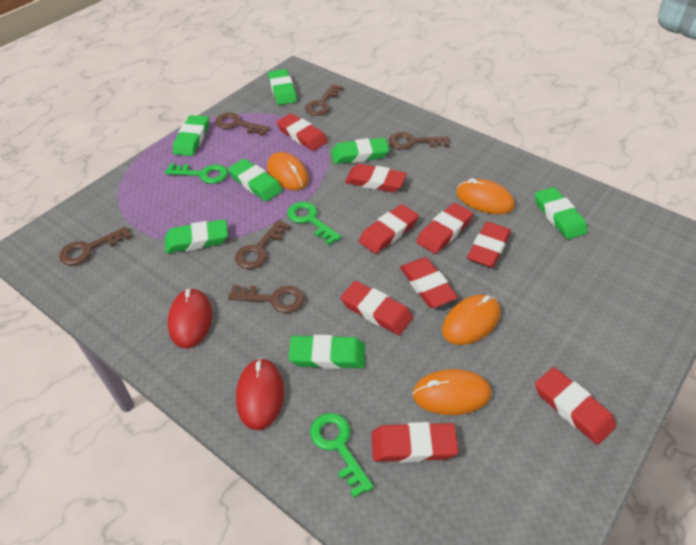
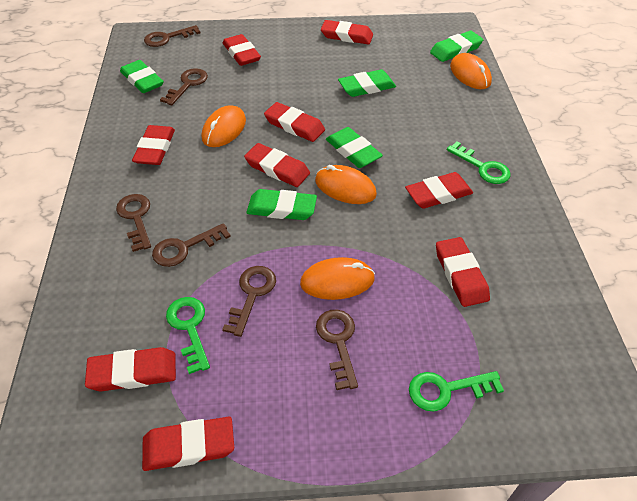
green eraser: 7 -> 5
red mouse: 2 -> 0

